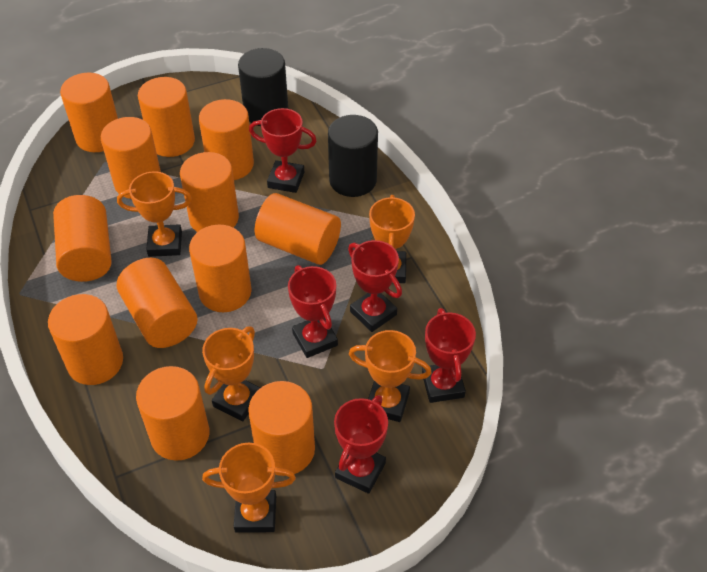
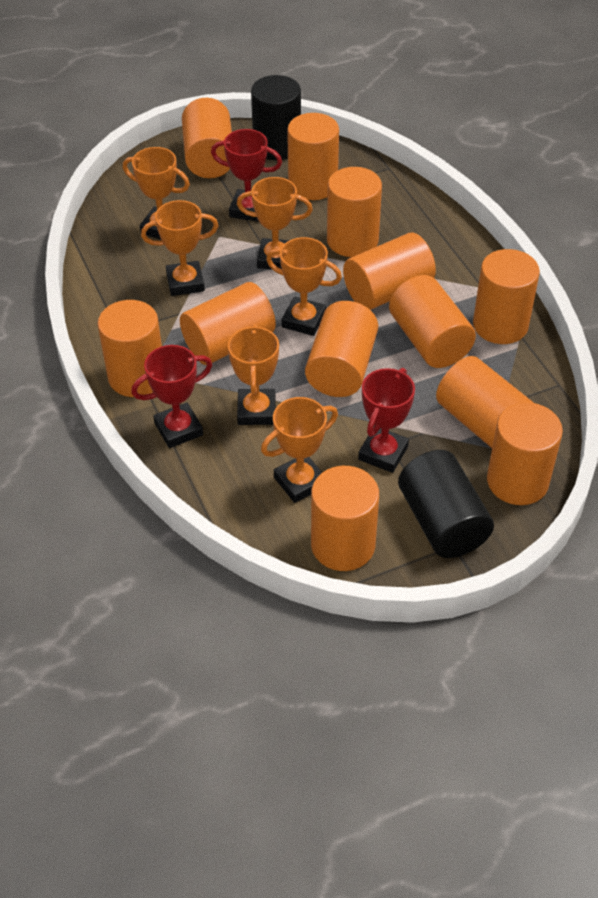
orange trophy: 5 -> 6
red trophy: 5 -> 3

